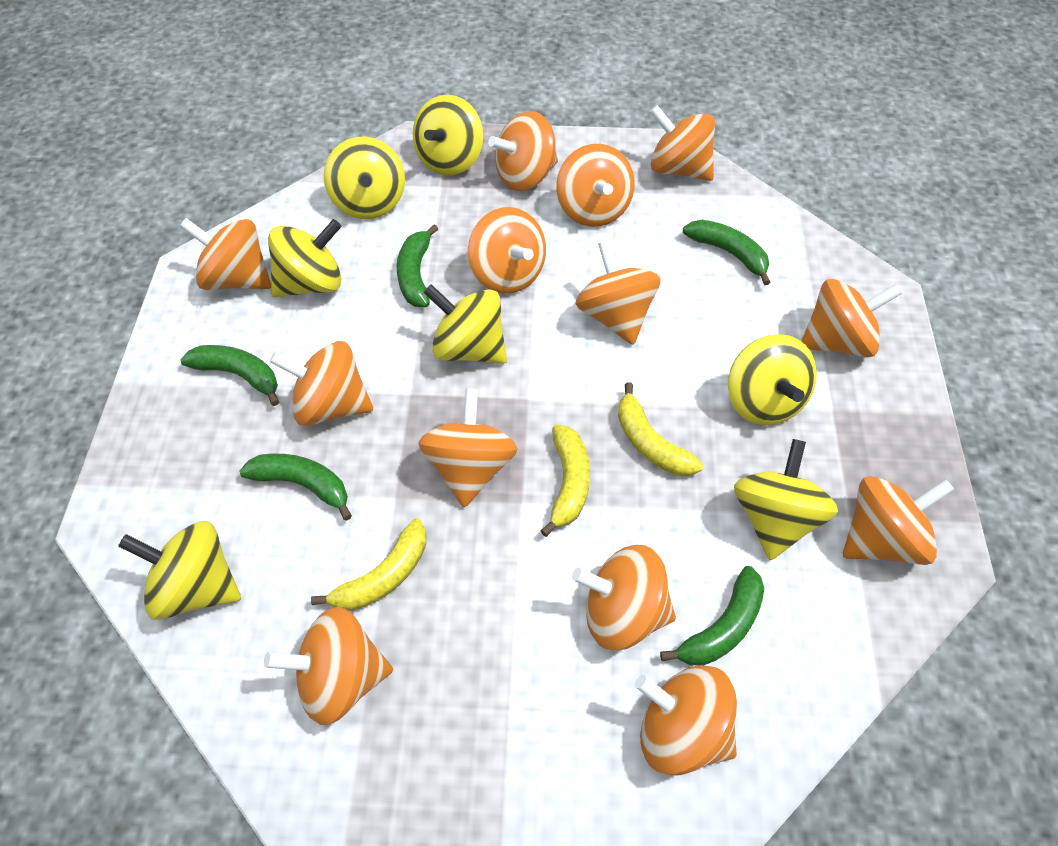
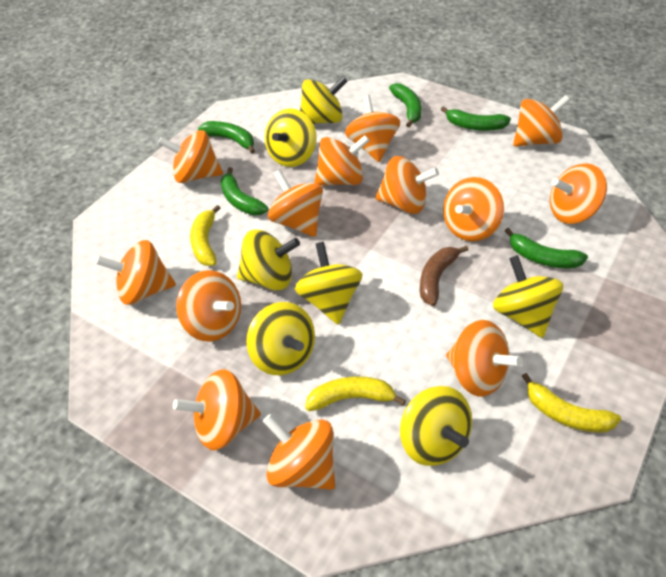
brown banana: 0 -> 1

